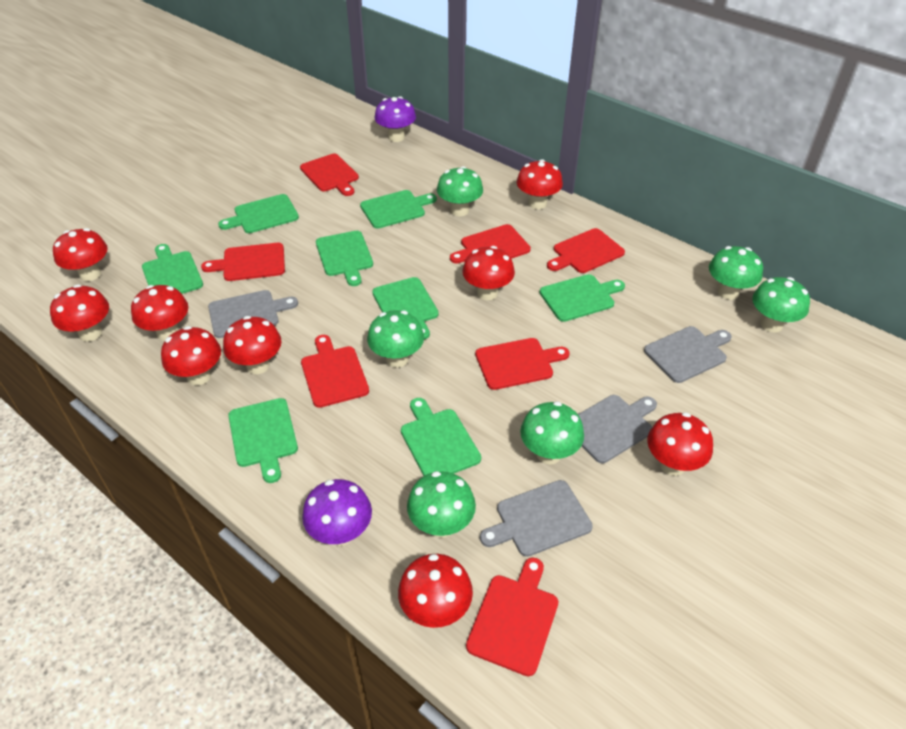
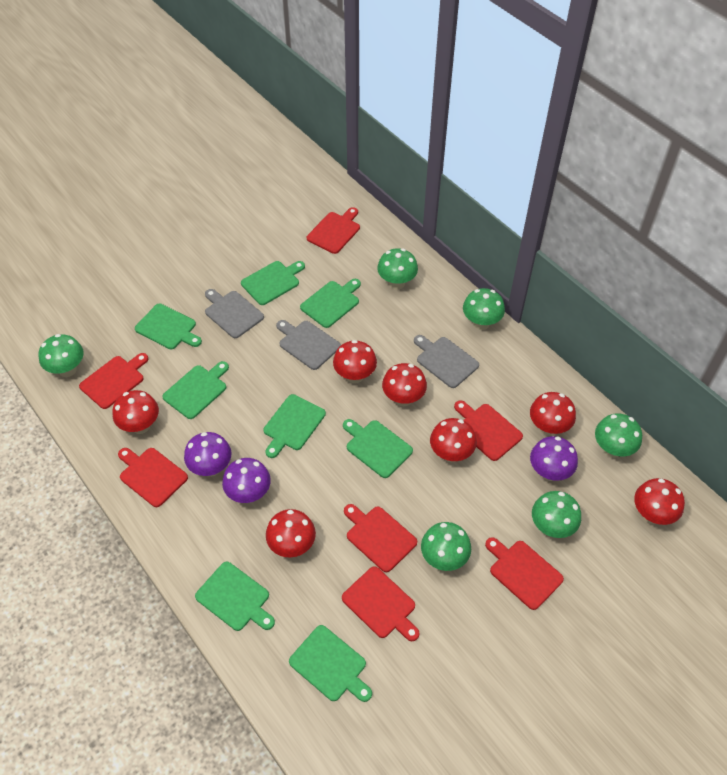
grey cutting board: 4 -> 3
purple mushroom: 2 -> 3
red mushroom: 9 -> 7

